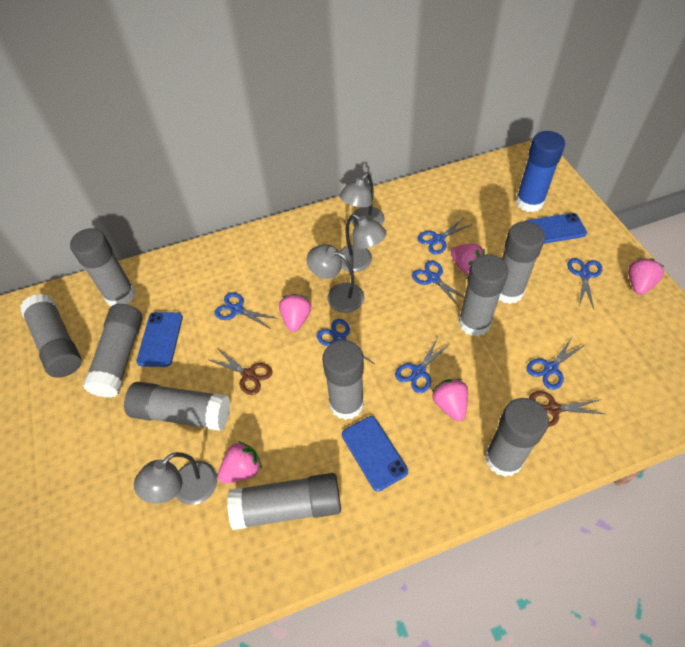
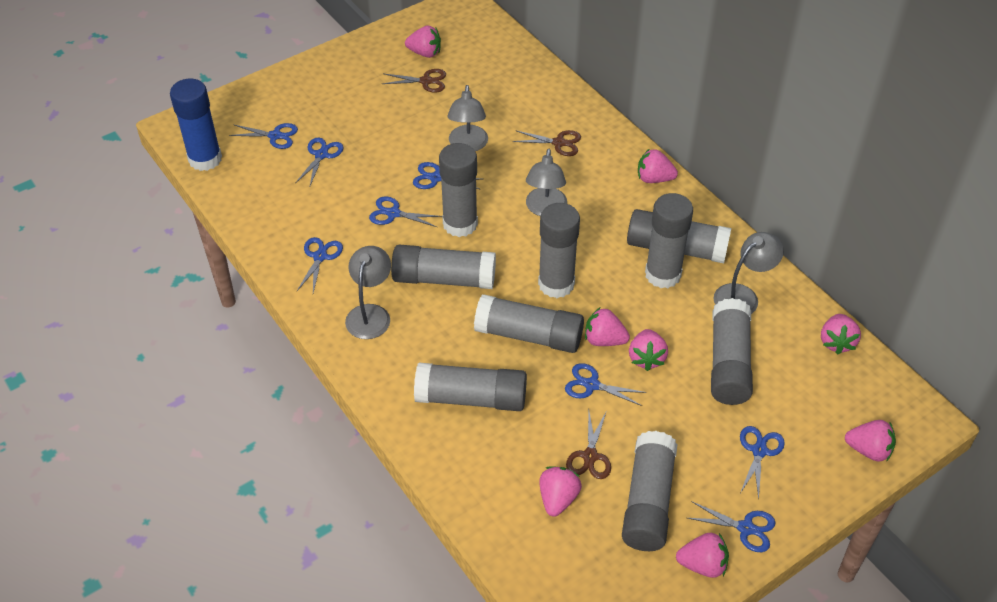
blue phone: 3 -> 0
blue scissors: 7 -> 8
brown scissors: 2 -> 3
pink strawberry: 5 -> 8

